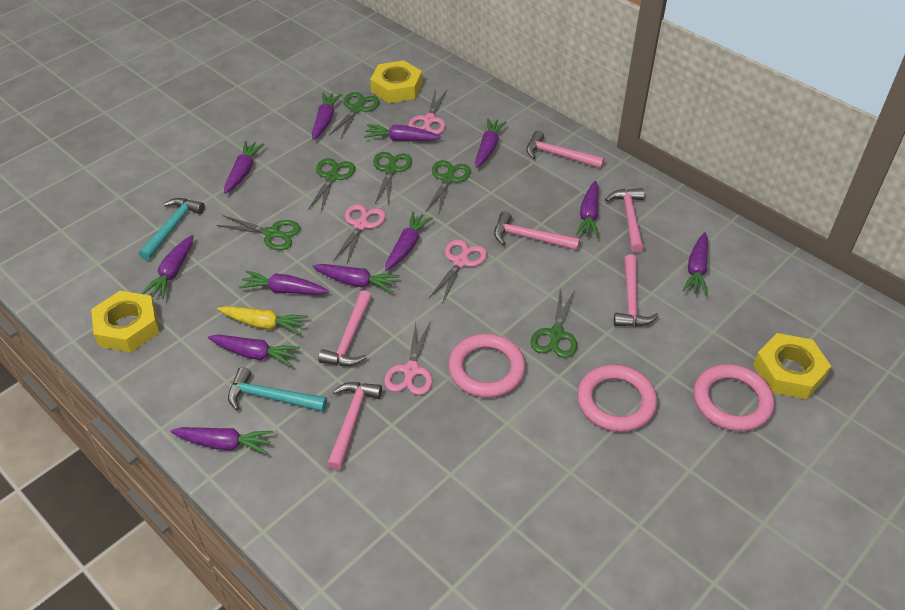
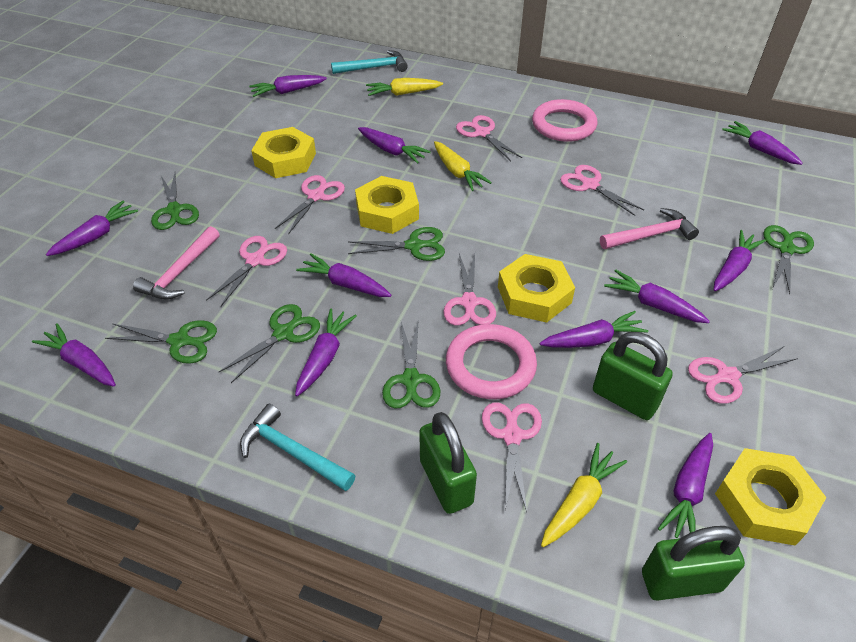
green padlock: 0 -> 3
pink hammer: 6 -> 2
pink ring: 3 -> 2
pink scissors: 4 -> 7
purple carrot: 12 -> 11
yellow carrot: 1 -> 3
yellow nut: 3 -> 4

